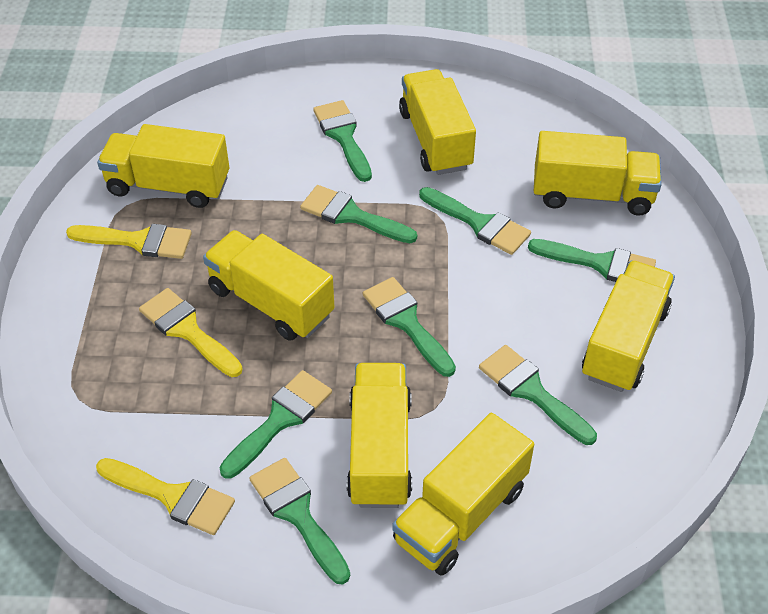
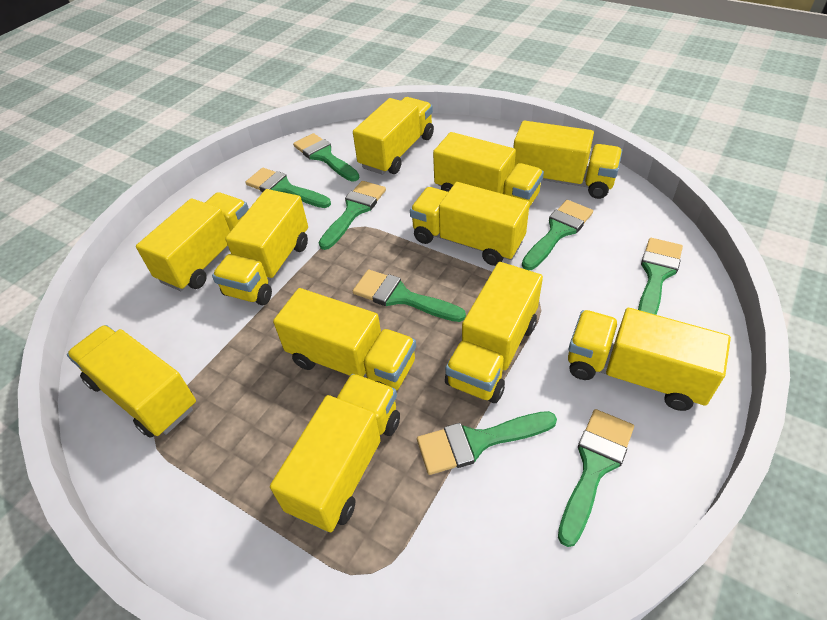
yellow brush: 3 -> 0
yellow truck: 7 -> 11

